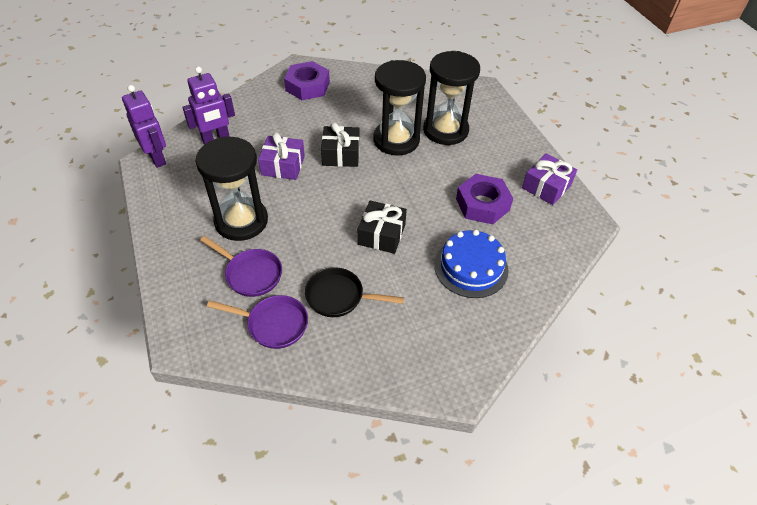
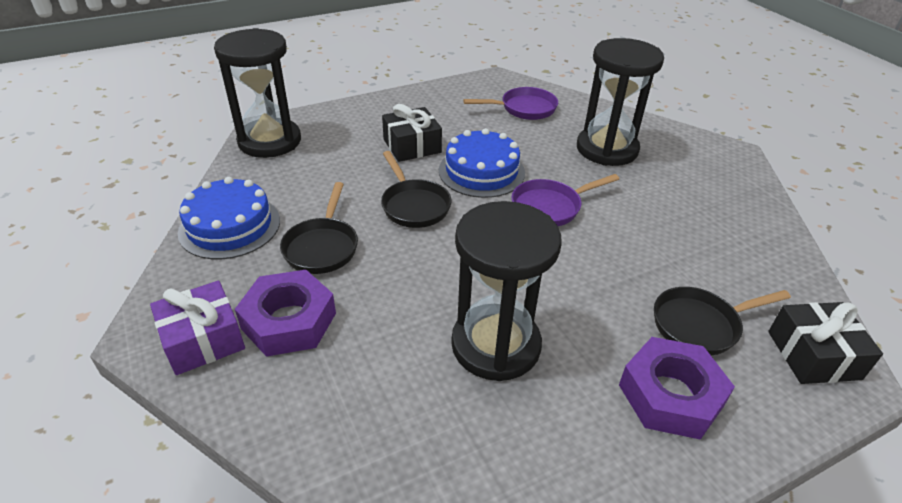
black pan: 1 -> 3
blue cake: 1 -> 2
purple gift: 2 -> 1
purple robot: 2 -> 0

